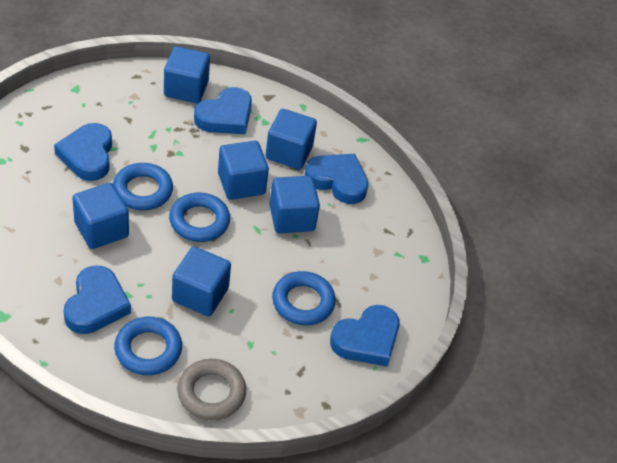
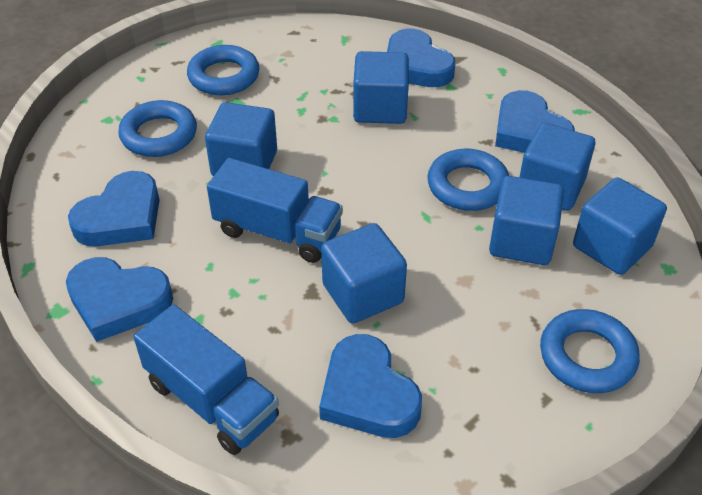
blue truck: 0 -> 2
grey ring: 1 -> 0

